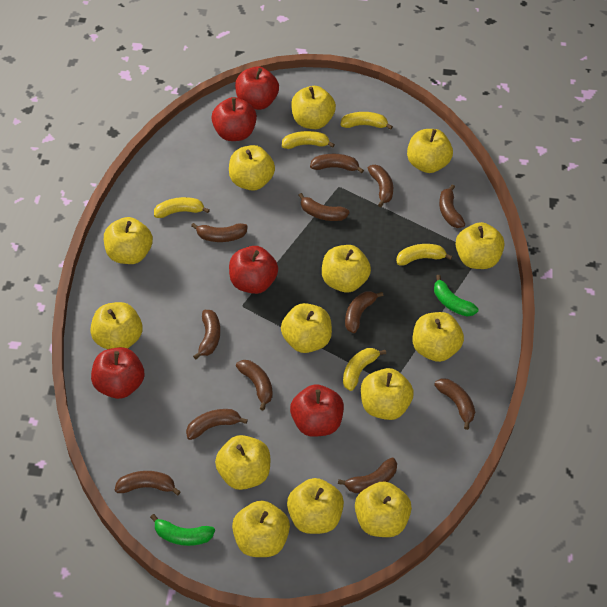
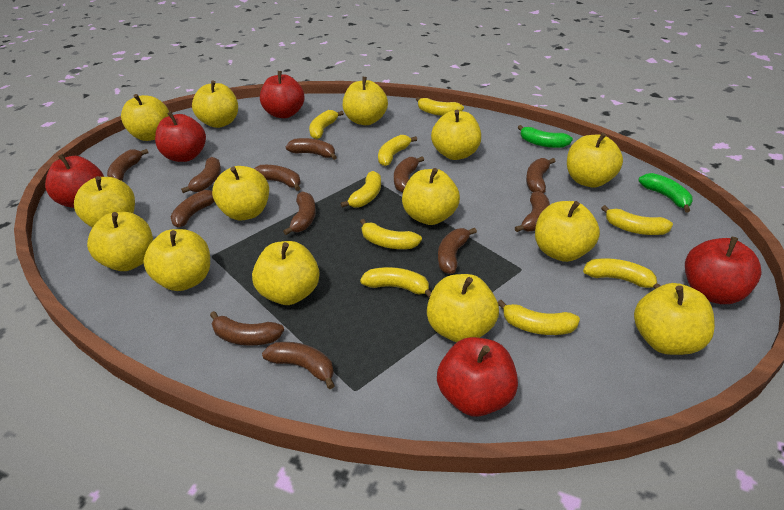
yellow banana: 5 -> 9

